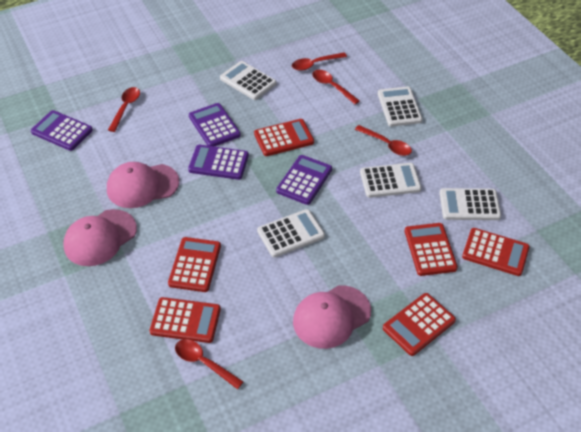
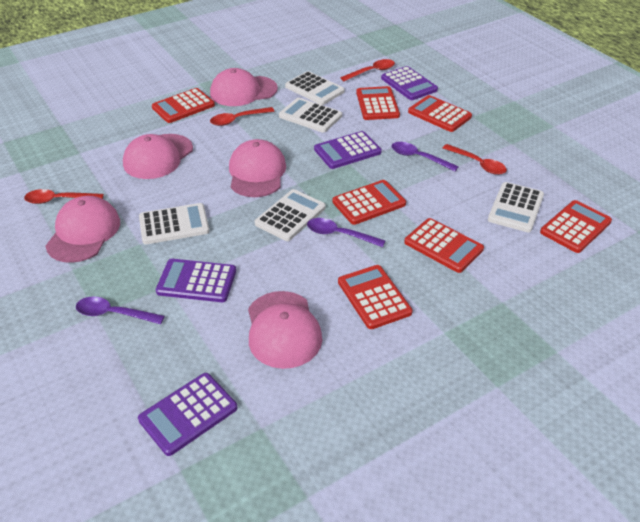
pink cap: 3 -> 5
purple spoon: 0 -> 3
red calculator: 6 -> 7
red spoon: 5 -> 4

